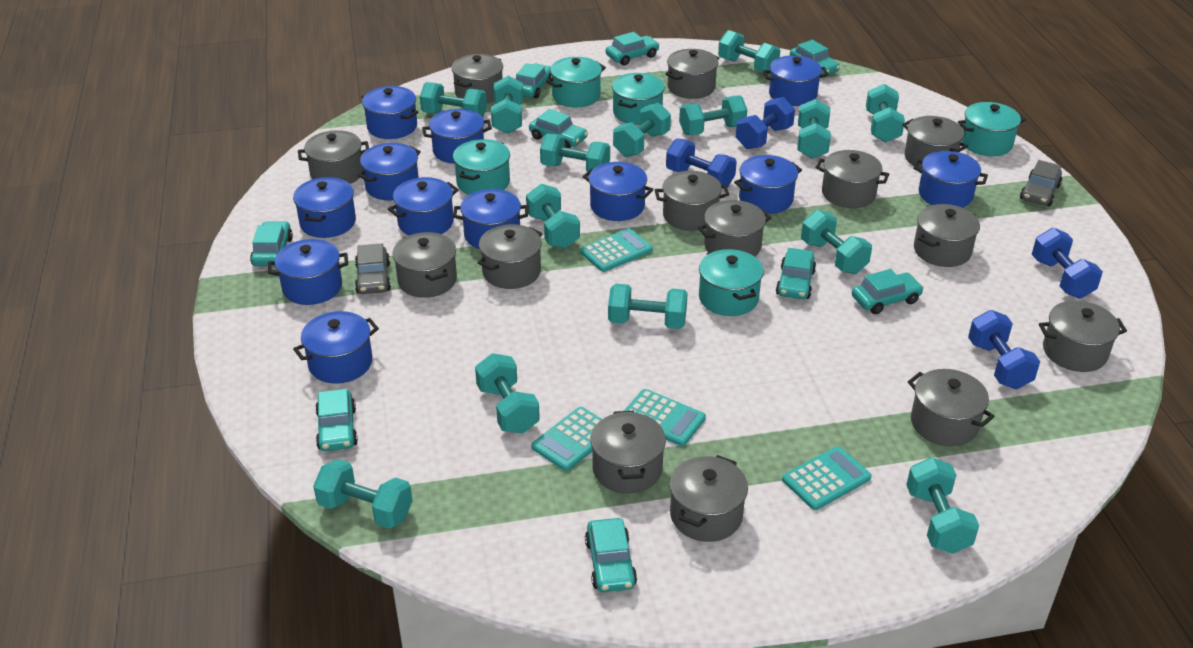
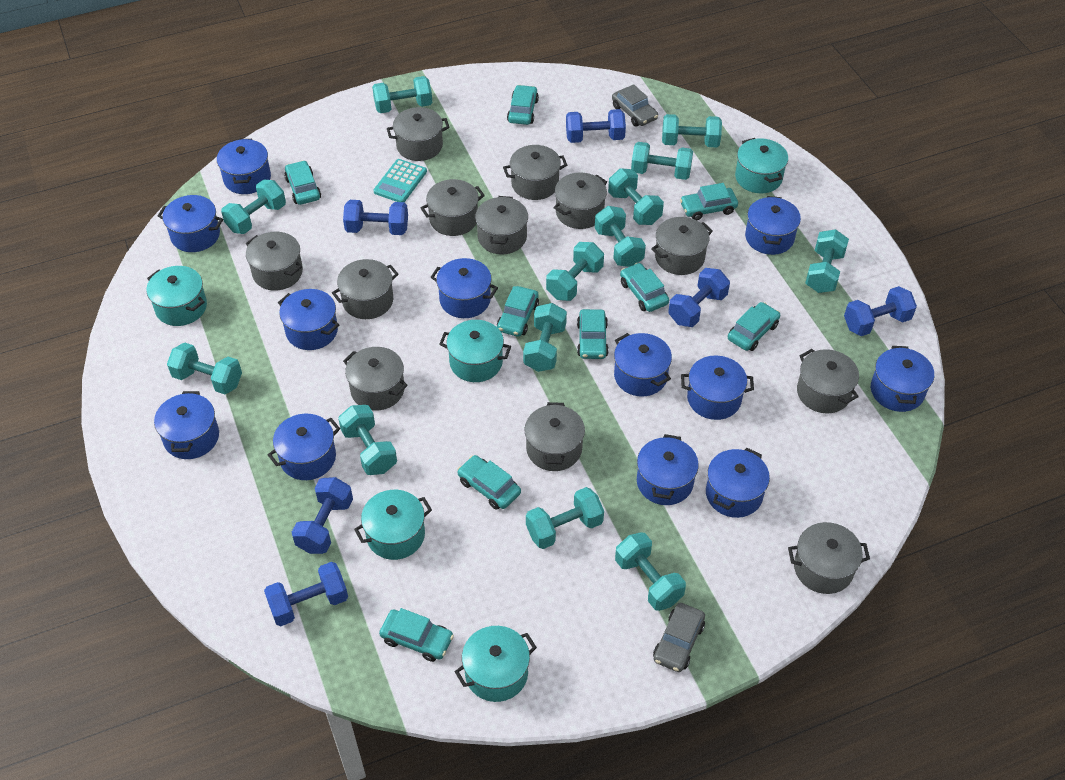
blue dumbbell: 4 -> 6
grey pot: 14 -> 12
turquoise calculator: 4 -> 1
turquoise dumbbell: 14 -> 13

